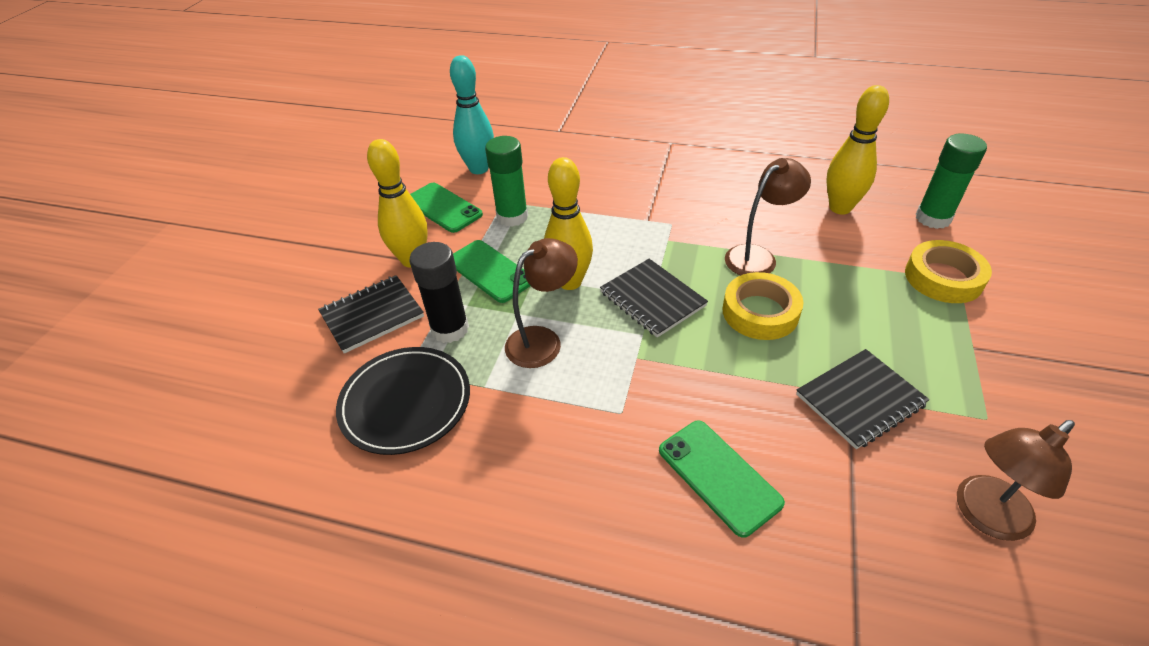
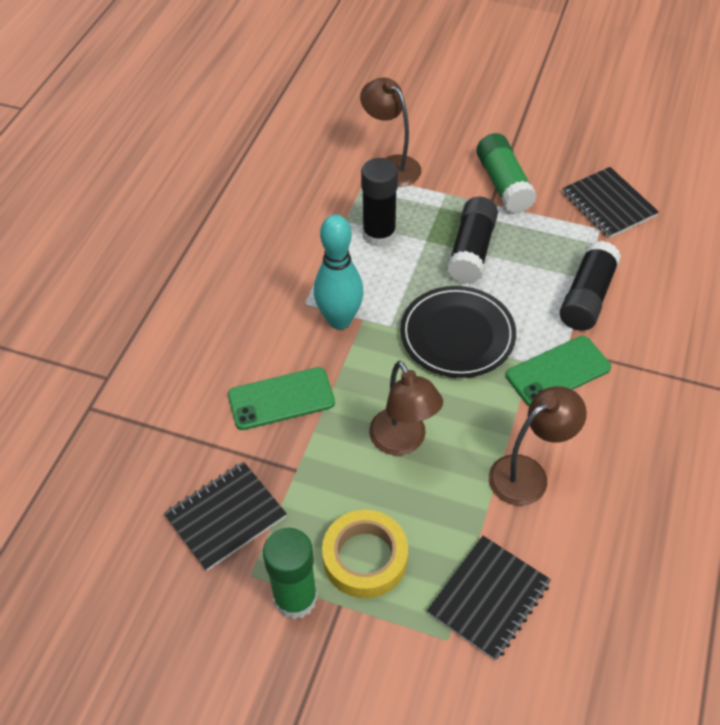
black glue stick: 1 -> 3
green phone: 3 -> 2
yellow bowling pin: 3 -> 0
yellow tape: 2 -> 1

